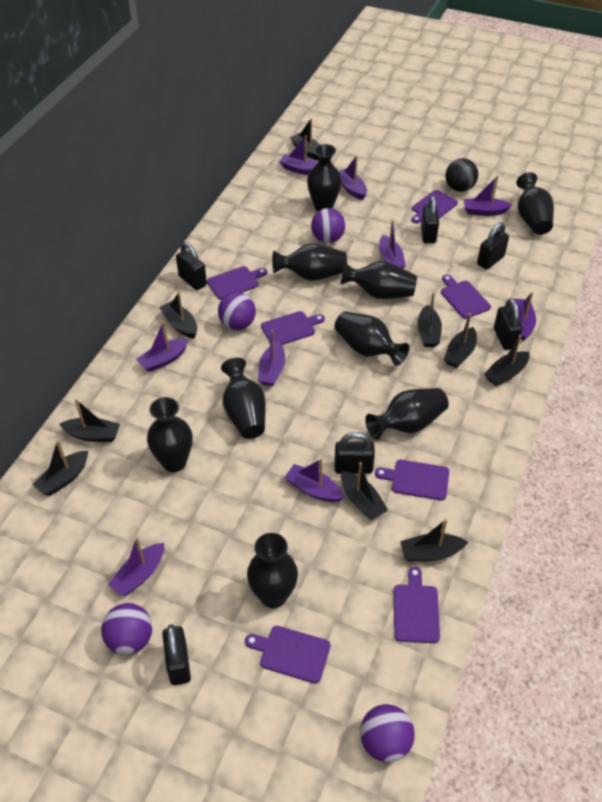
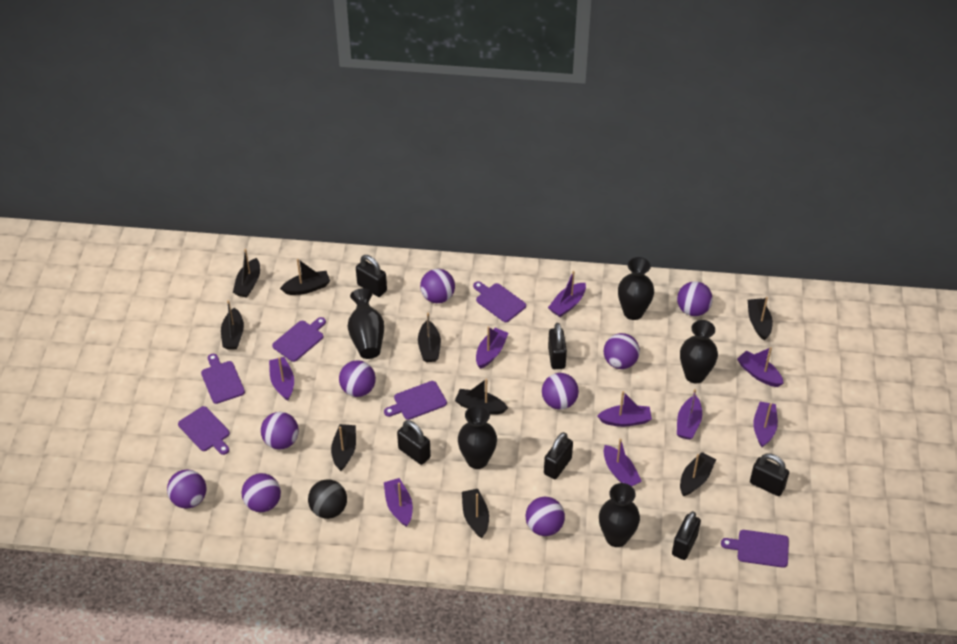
black vase: 9 -> 5
purple ball: 4 -> 9
purple cutting board: 7 -> 6

